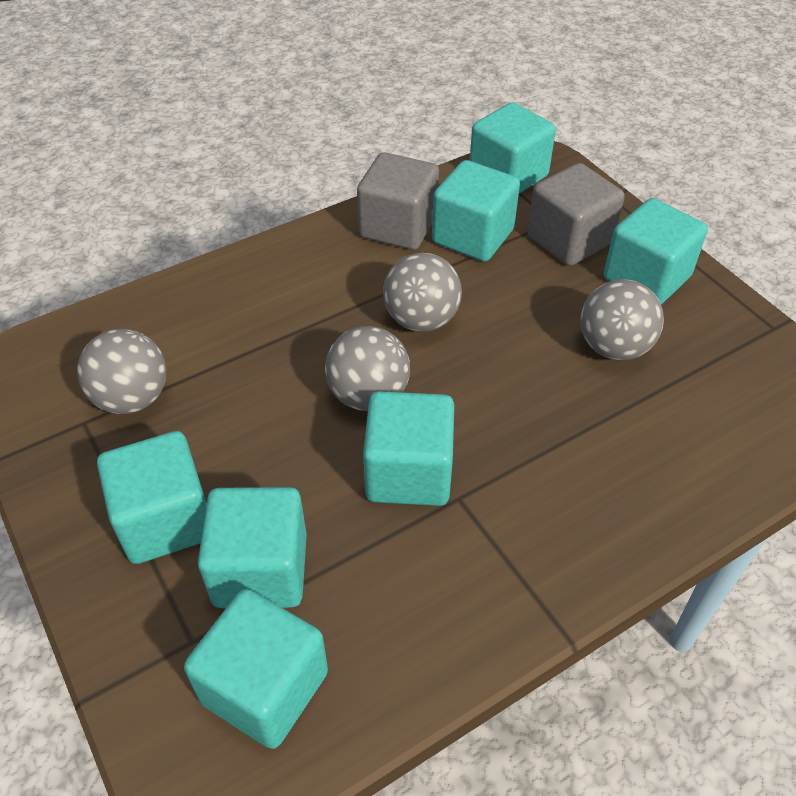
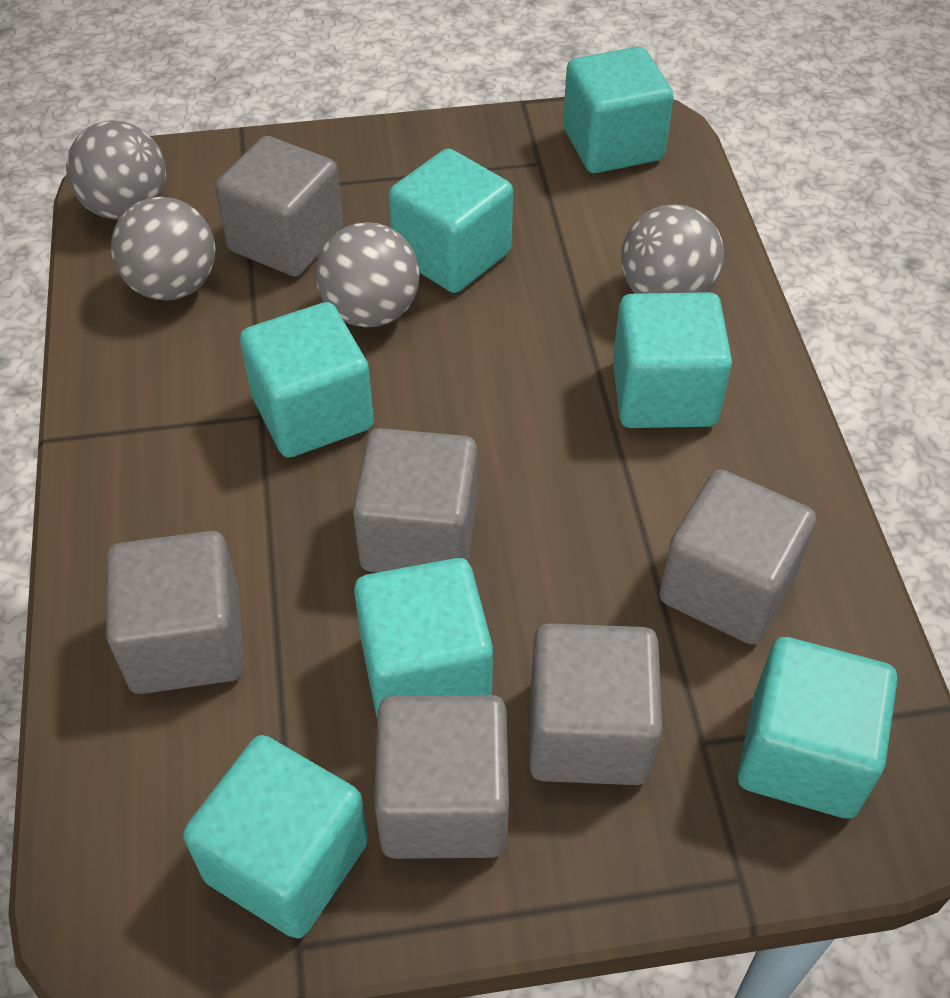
grey cube: 2 -> 6

